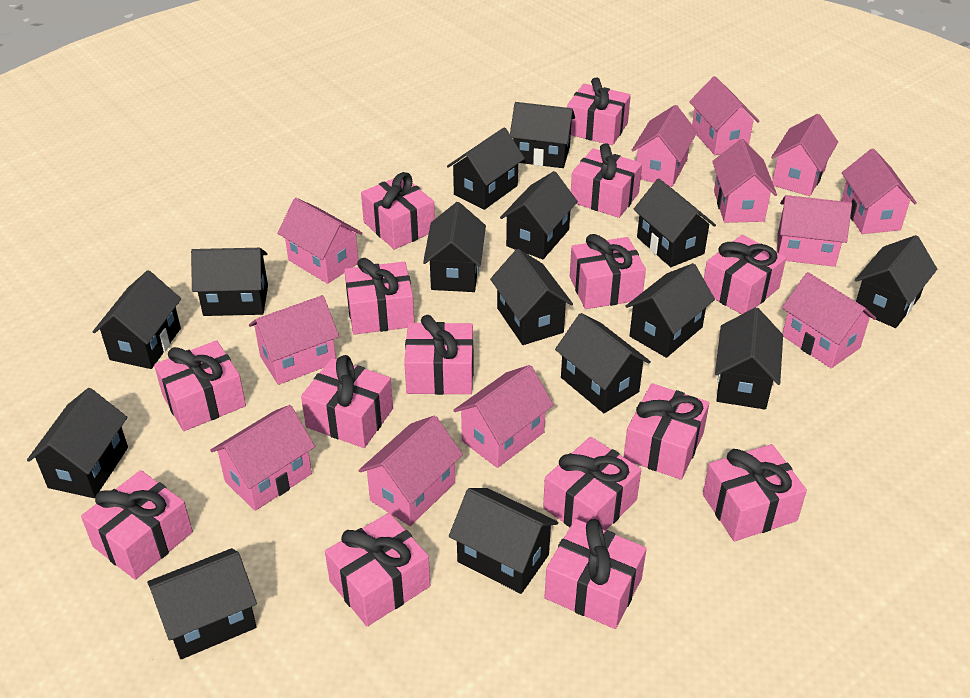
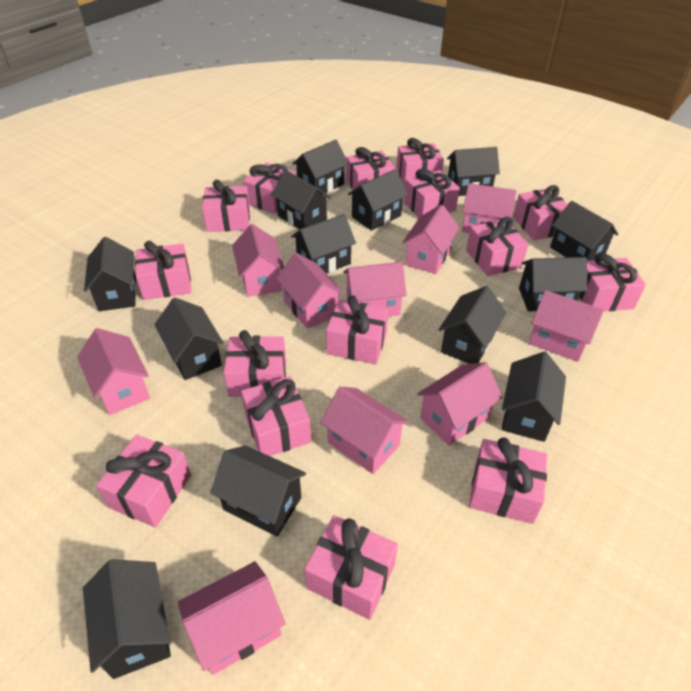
black house: 15 -> 13
pink house: 12 -> 10

